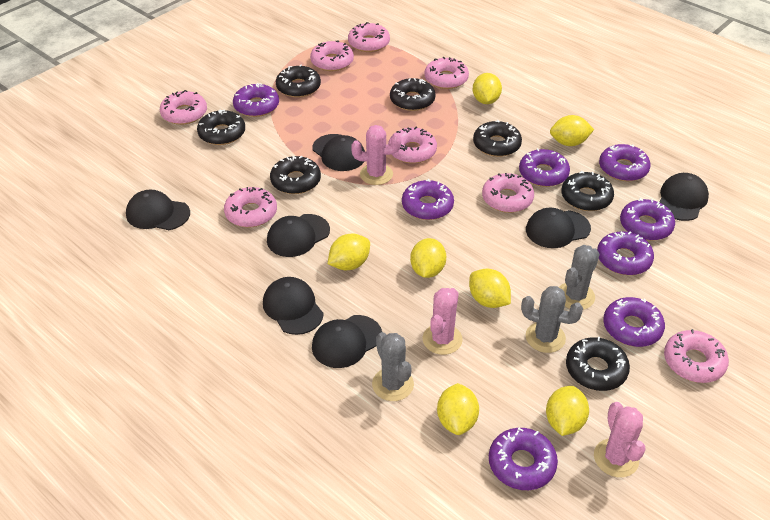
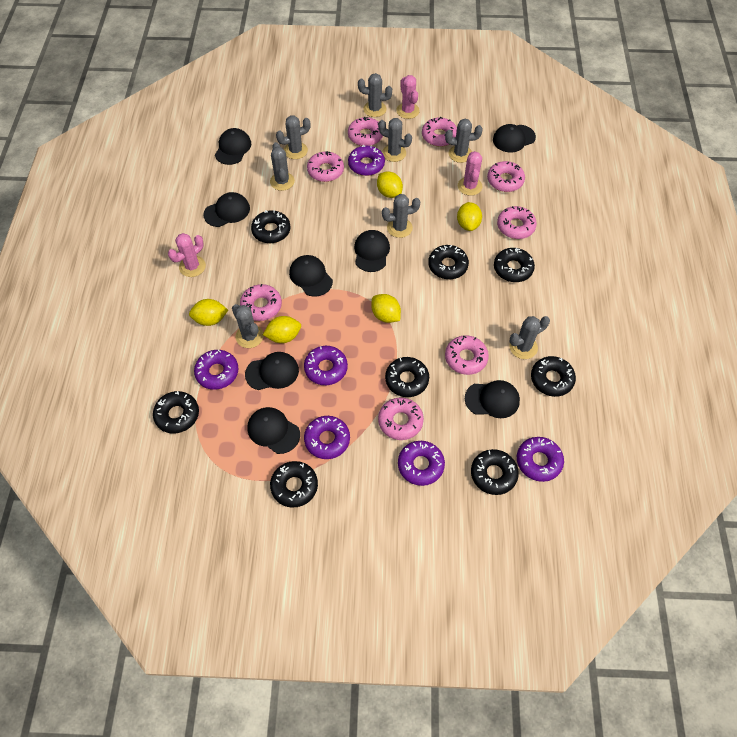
black cap: 7 -> 8
black donut: 7 -> 8
grey cactus: 3 -> 8
purple donut: 8 -> 6
yellow lemon: 7 -> 5

